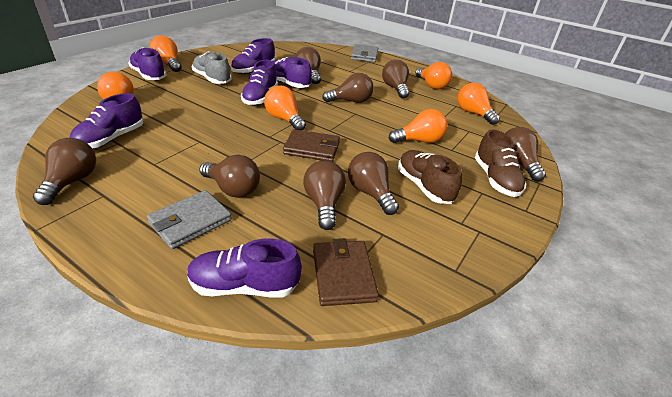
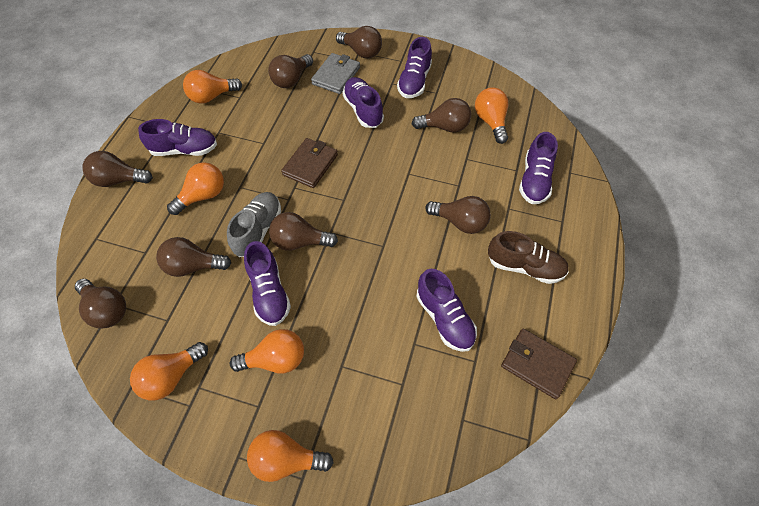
brown shoe: 2 -> 1
grey wallet: 2 -> 1

